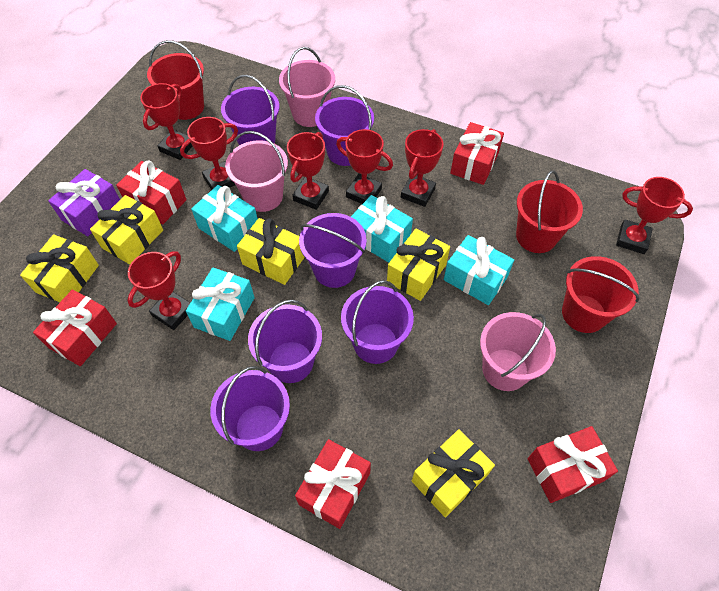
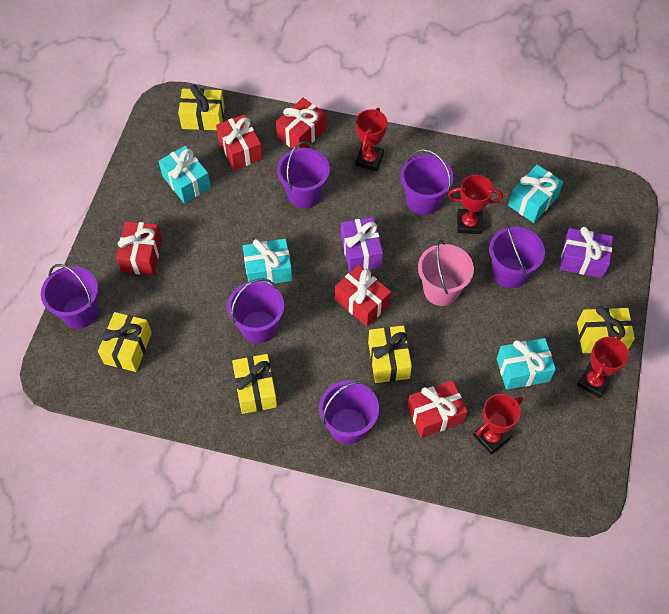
pink bucket: 3 -> 1
purple gift: 1 -> 2
red bucket: 3 -> 0
red trophy: 7 -> 4

